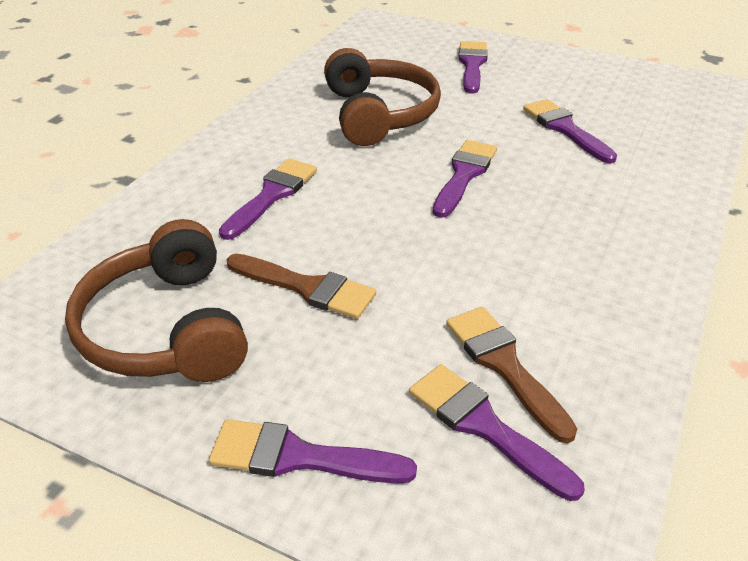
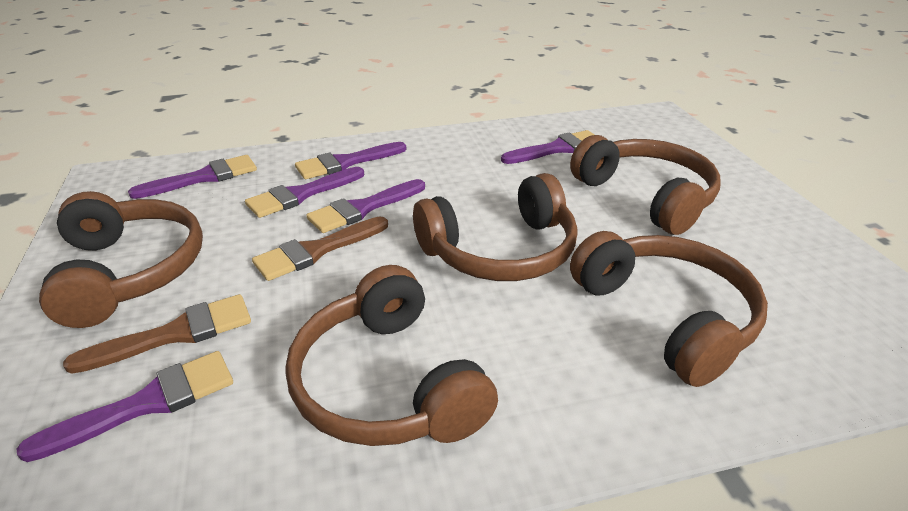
brown headphones: 2 -> 5

